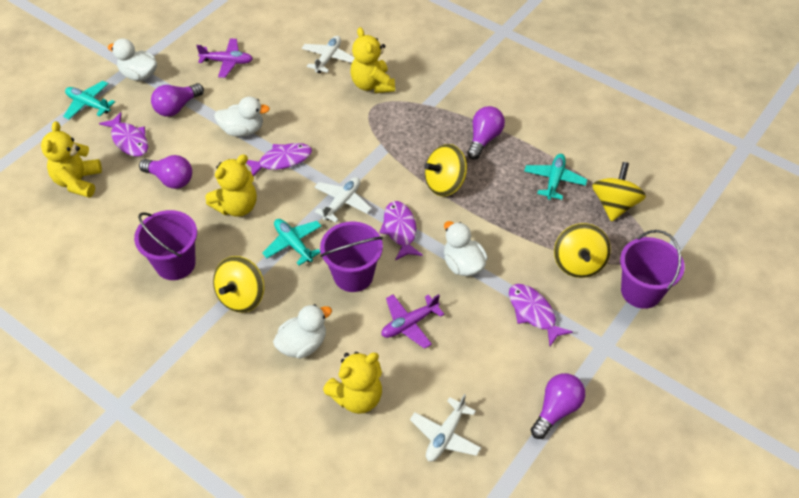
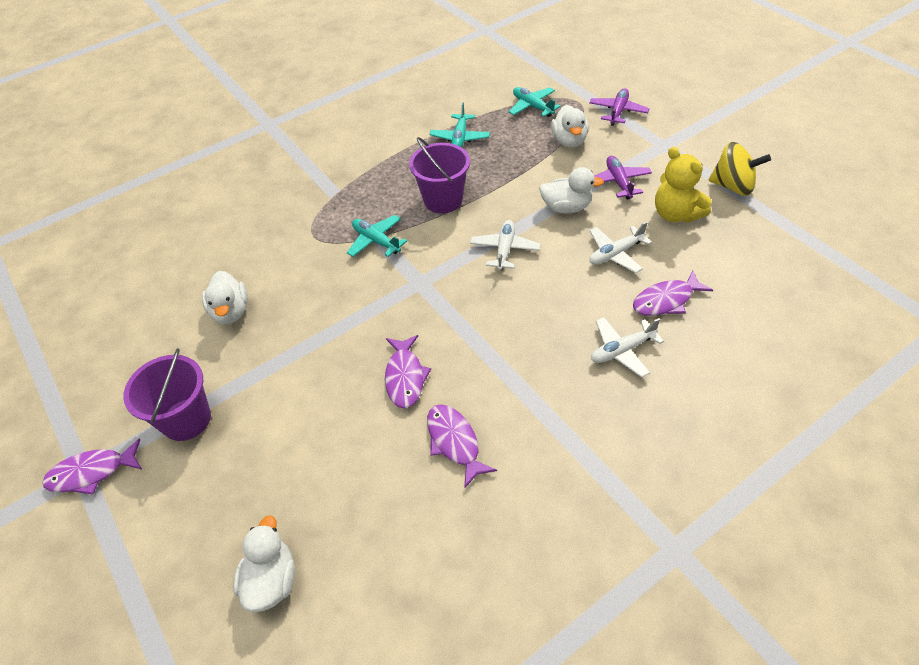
purple bucket: 3 -> 2
purple light bulb: 4 -> 0
yellow spinning top: 4 -> 1
yellow teddy bear: 4 -> 1

